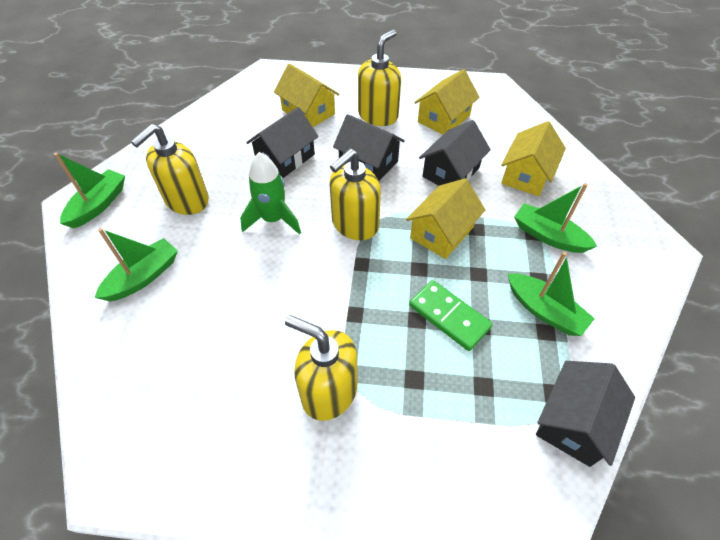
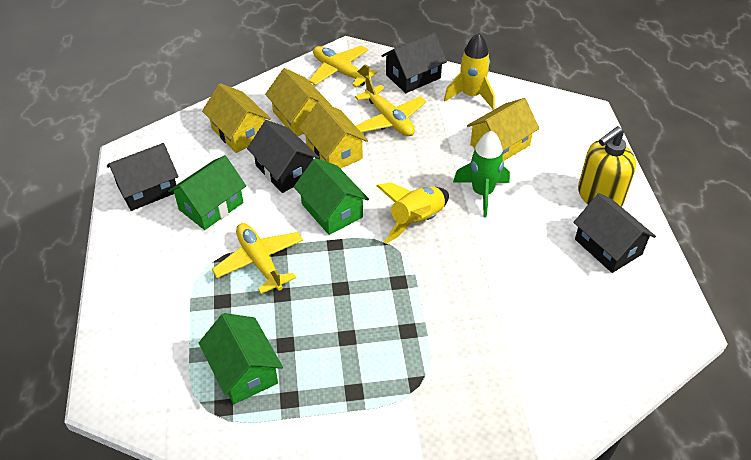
green boat: 4 -> 0
green domino: 1 -> 0
green house: 0 -> 3
yellow plane: 0 -> 3
yellow rocket: 0 -> 2
yellow soap dispenser: 4 -> 1

